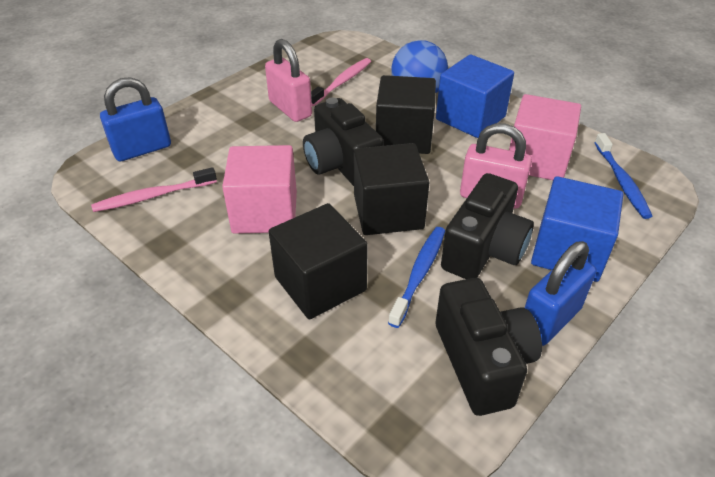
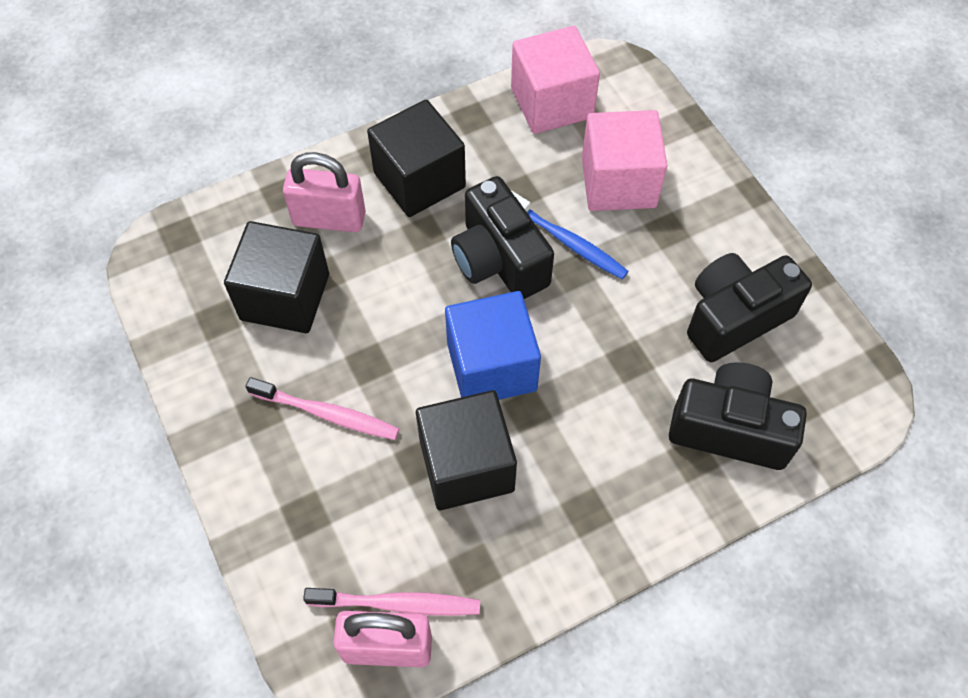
blue ball: 1 -> 0
blue cube: 2 -> 1
blue padlock: 2 -> 0
blue toothbrush: 2 -> 1

